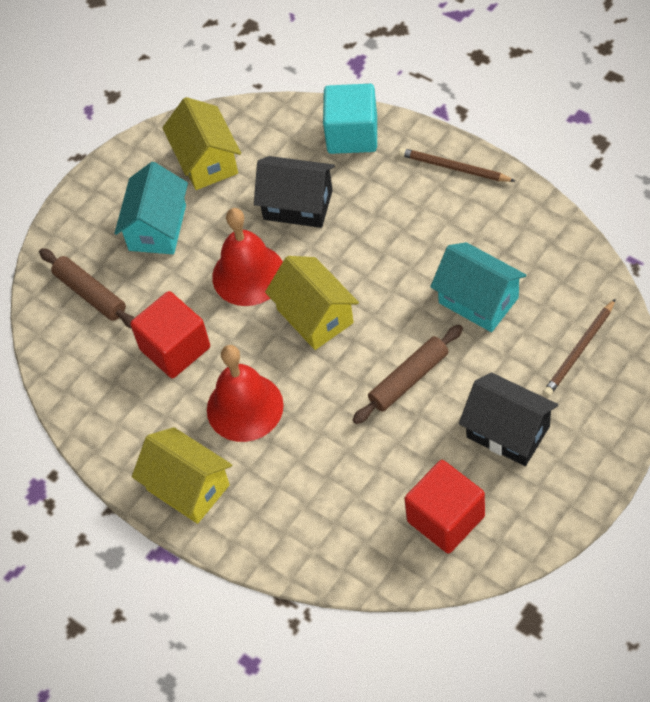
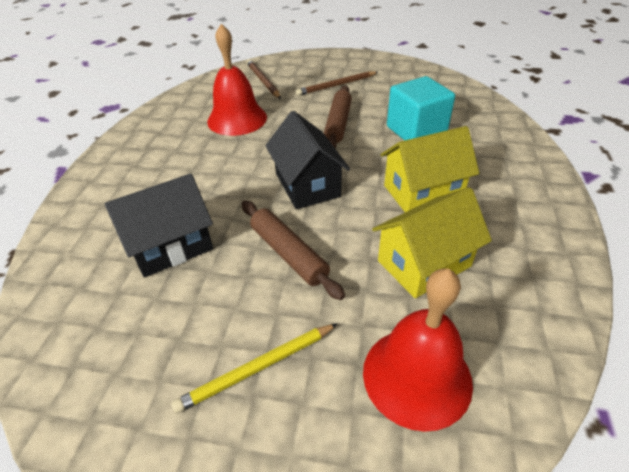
red cube: 2 -> 0
turquoise house: 2 -> 0
yellow house: 3 -> 2
yellow pencil: 0 -> 1

